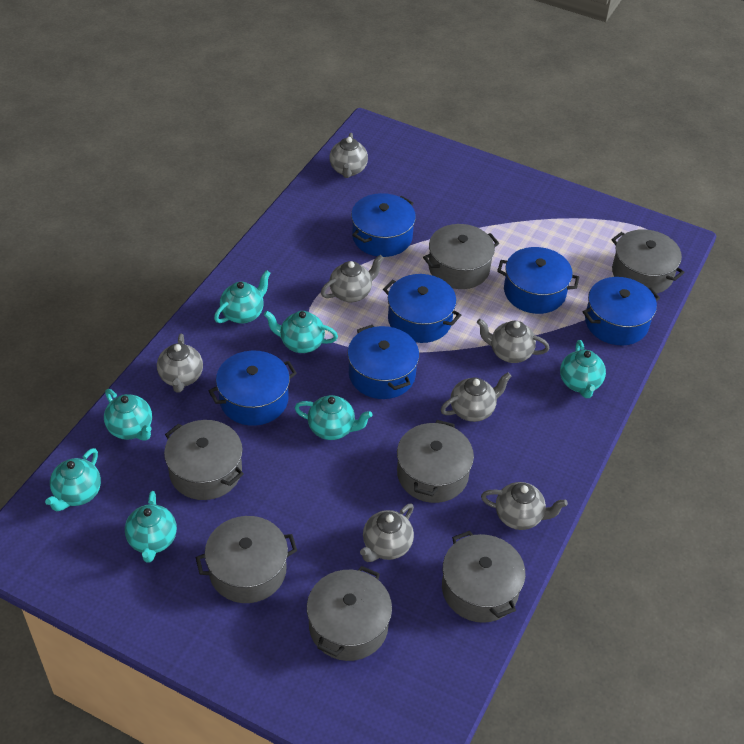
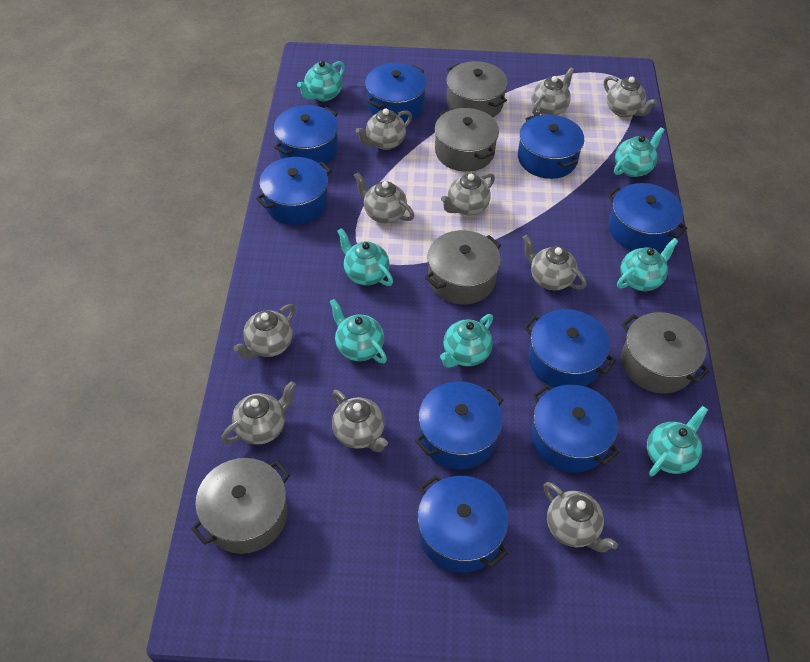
blue pot: 6 -> 9
grey pot: 7 -> 5
grey teapot: 7 -> 10

